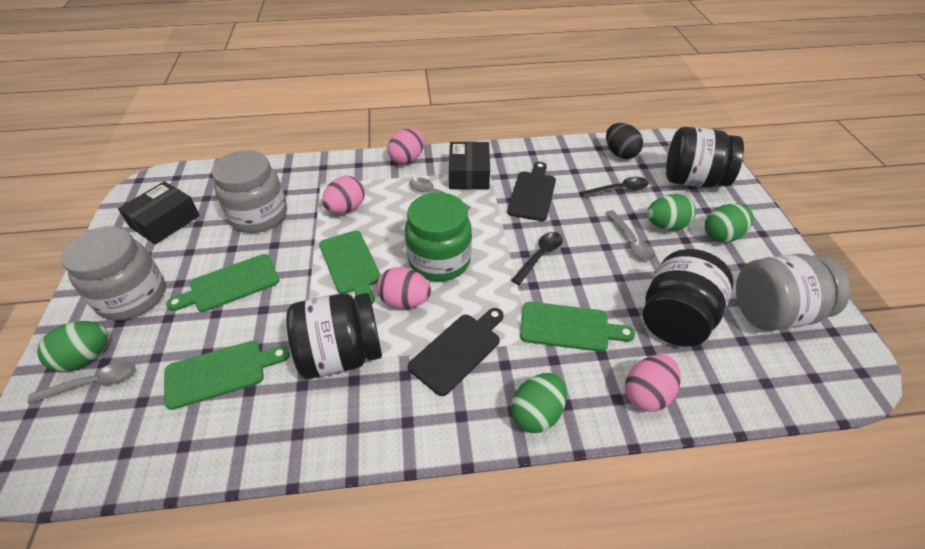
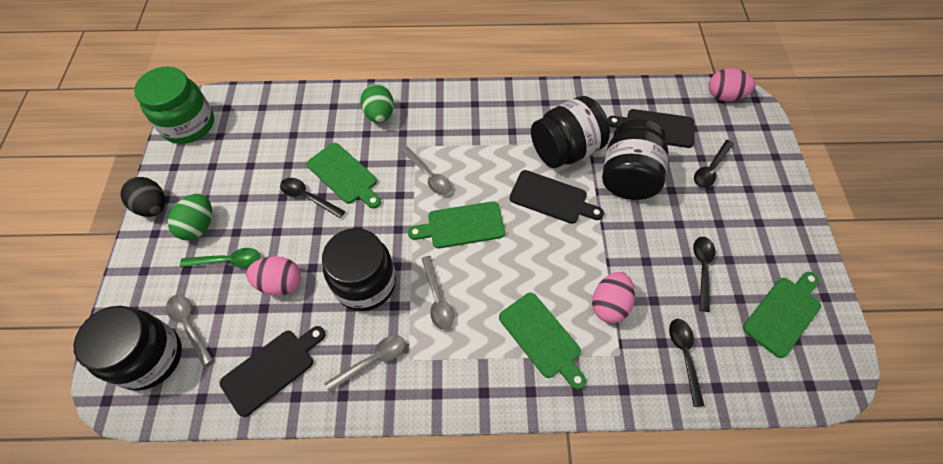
black box: 2 -> 0
black cutting board: 2 -> 3
black jar: 3 -> 4
black spoon: 2 -> 4
green egg: 4 -> 2
green spoon: 0 -> 1
grey jar: 3 -> 0
grey spoon: 3 -> 4
pink egg: 4 -> 3

